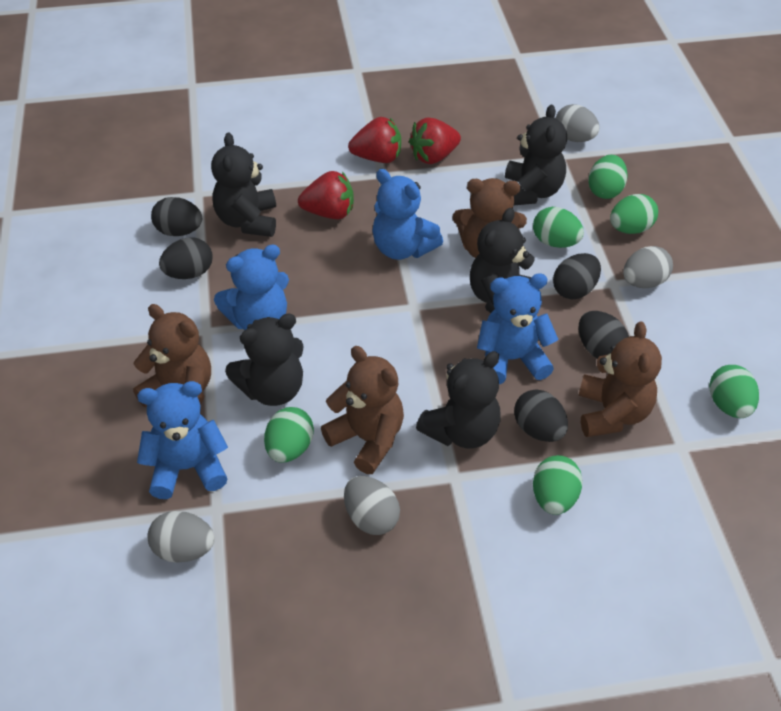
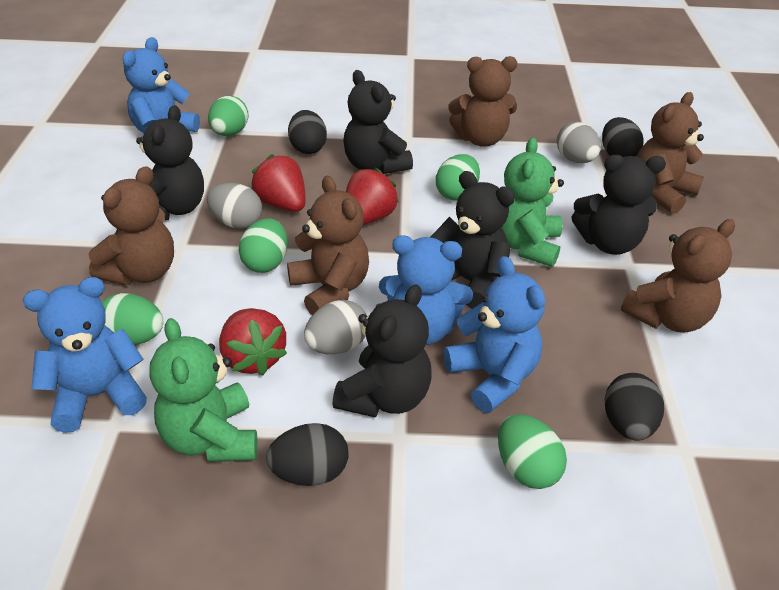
black egg: 5 -> 4
brown teddy bear: 4 -> 5
green egg: 6 -> 5
green teddy bear: 0 -> 2
grey egg: 4 -> 3

